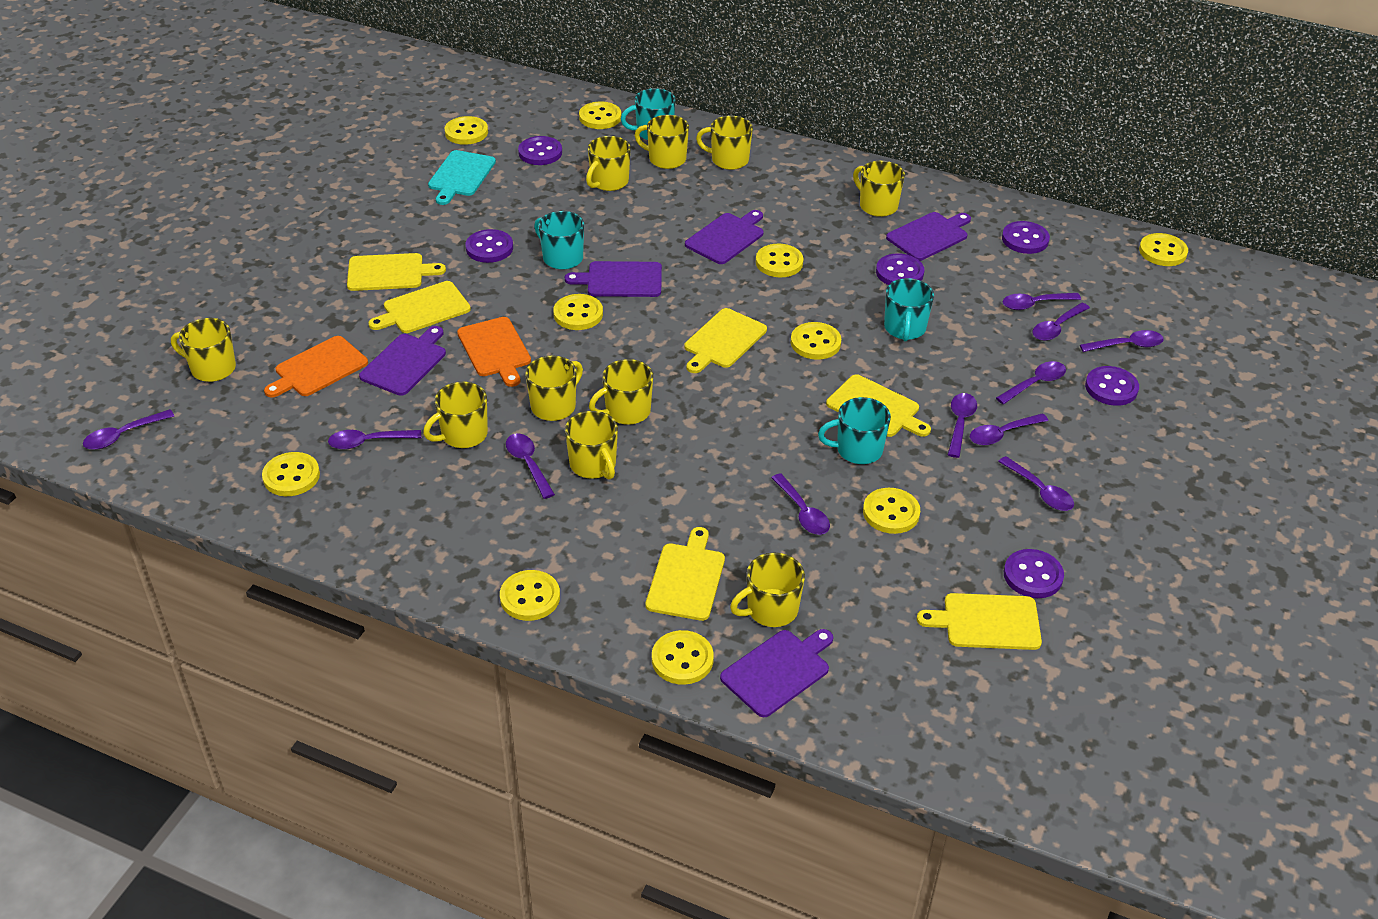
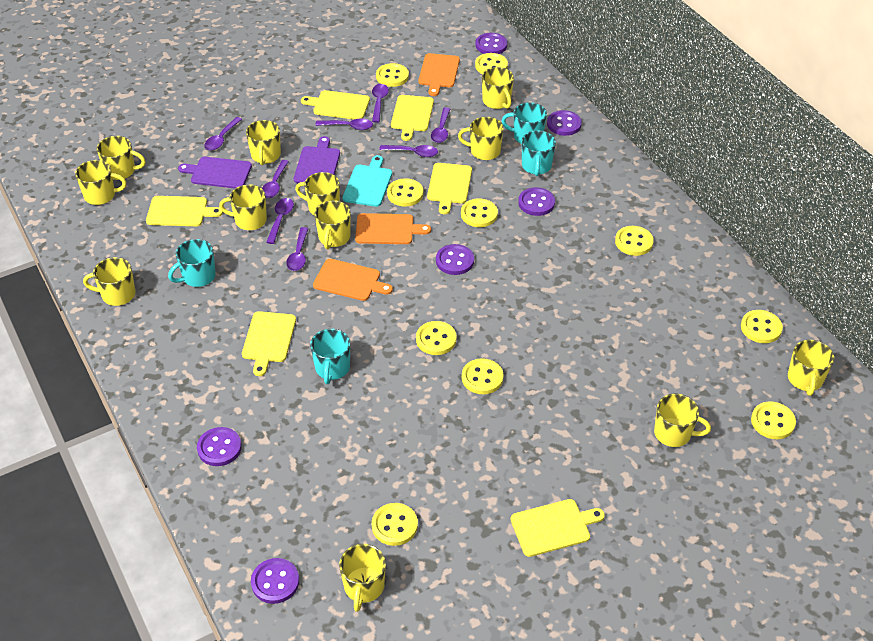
orange cutting board: 2 -> 3
purple cutting board: 5 -> 2
purple spoon: 11 -> 8
yellow mug: 10 -> 12

